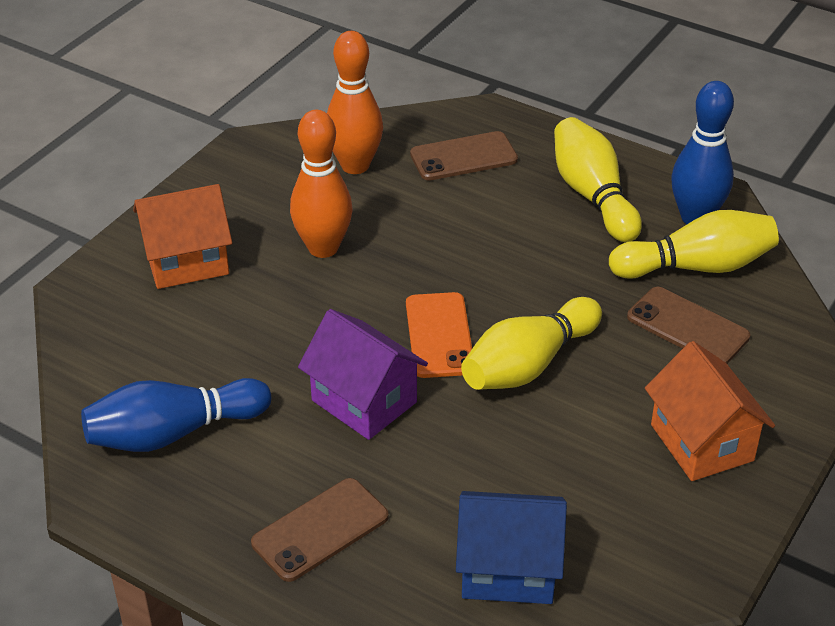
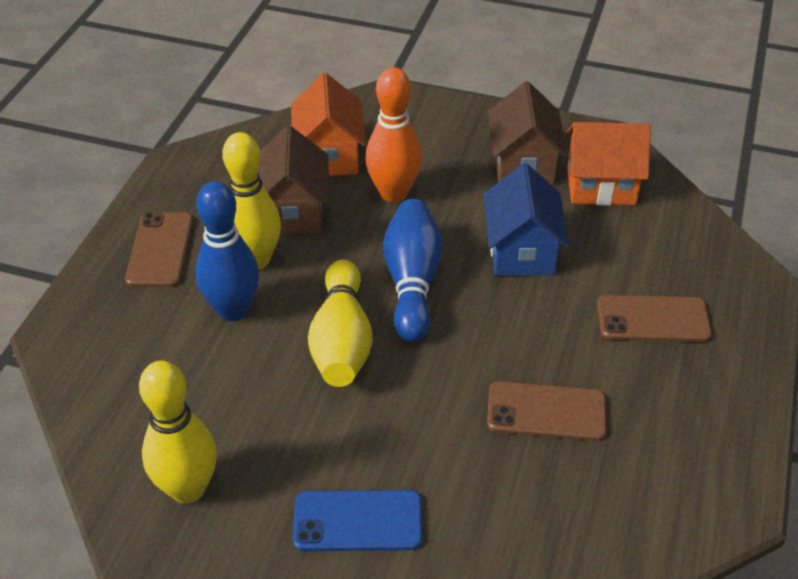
blue phone: 0 -> 1
brown house: 0 -> 2
orange bowling pin: 2 -> 1
orange phone: 1 -> 0
purple house: 1 -> 0

